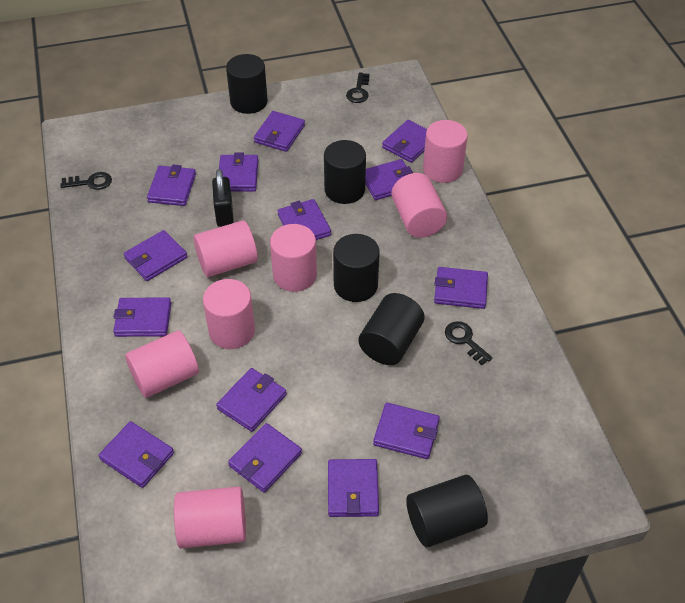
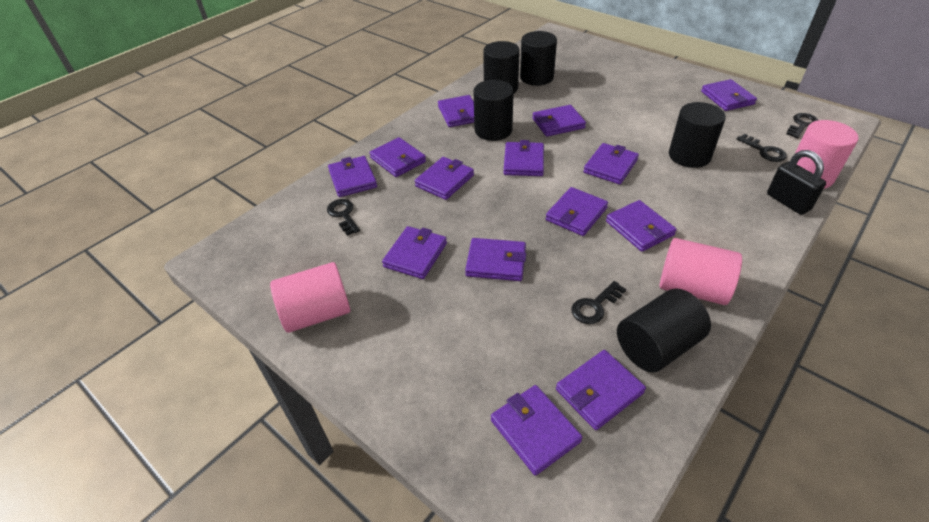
black key: 3 -> 4
pink cylinder: 7 -> 3

